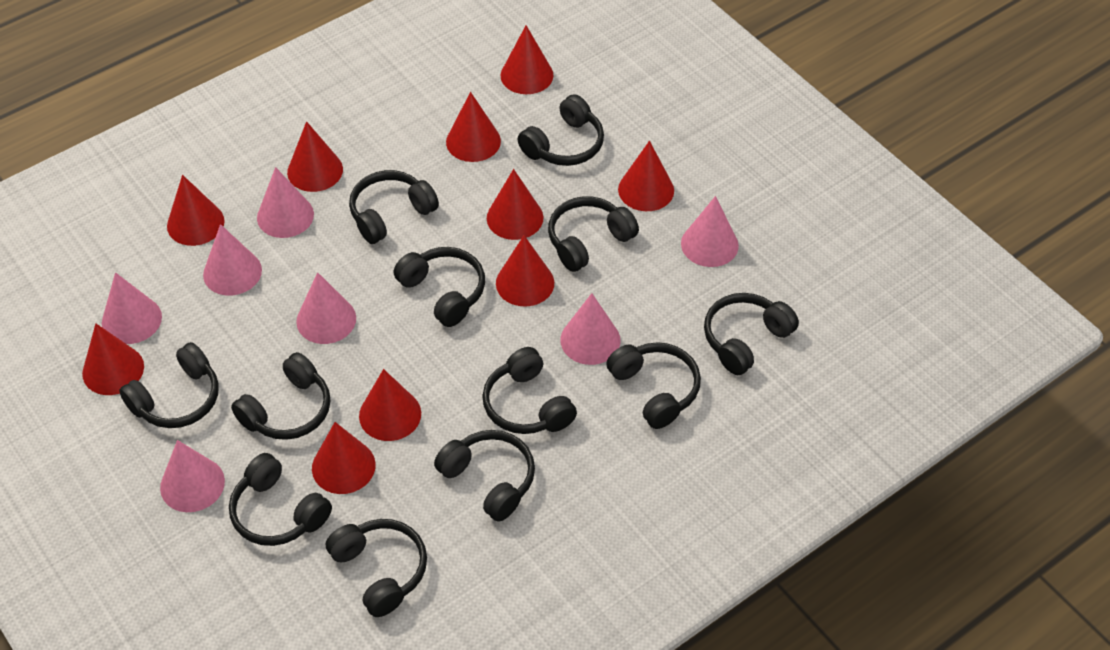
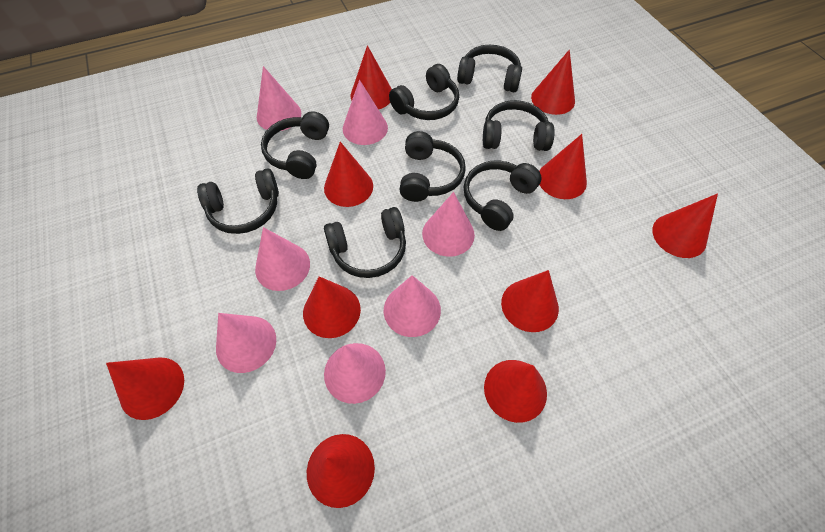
black headphones: 12 -> 8

